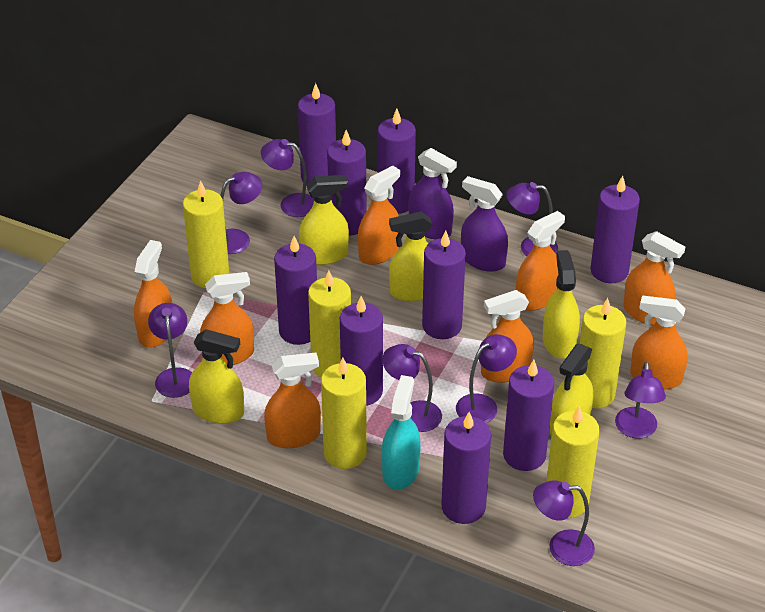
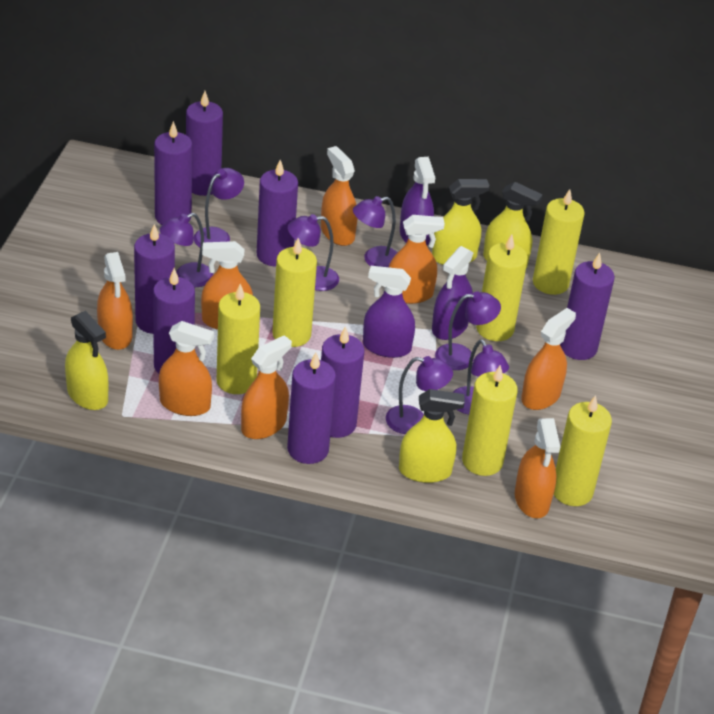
purple candle: 9 -> 8
purple lamp: 8 -> 7
purple spray bottle: 2 -> 3
turquoise spray bottle: 1 -> 0
yellow candle: 5 -> 6
yellow spray bottle: 5 -> 4

